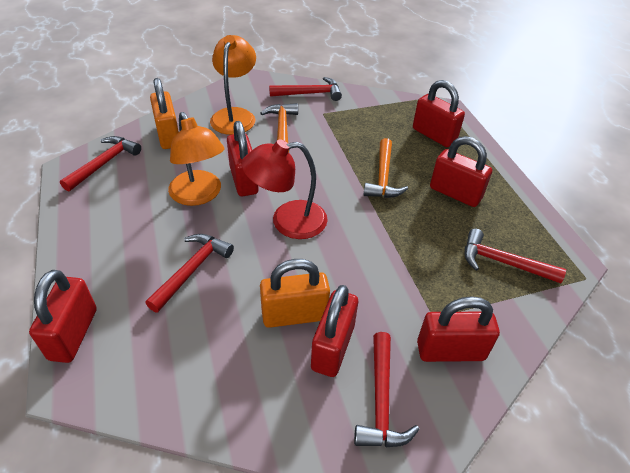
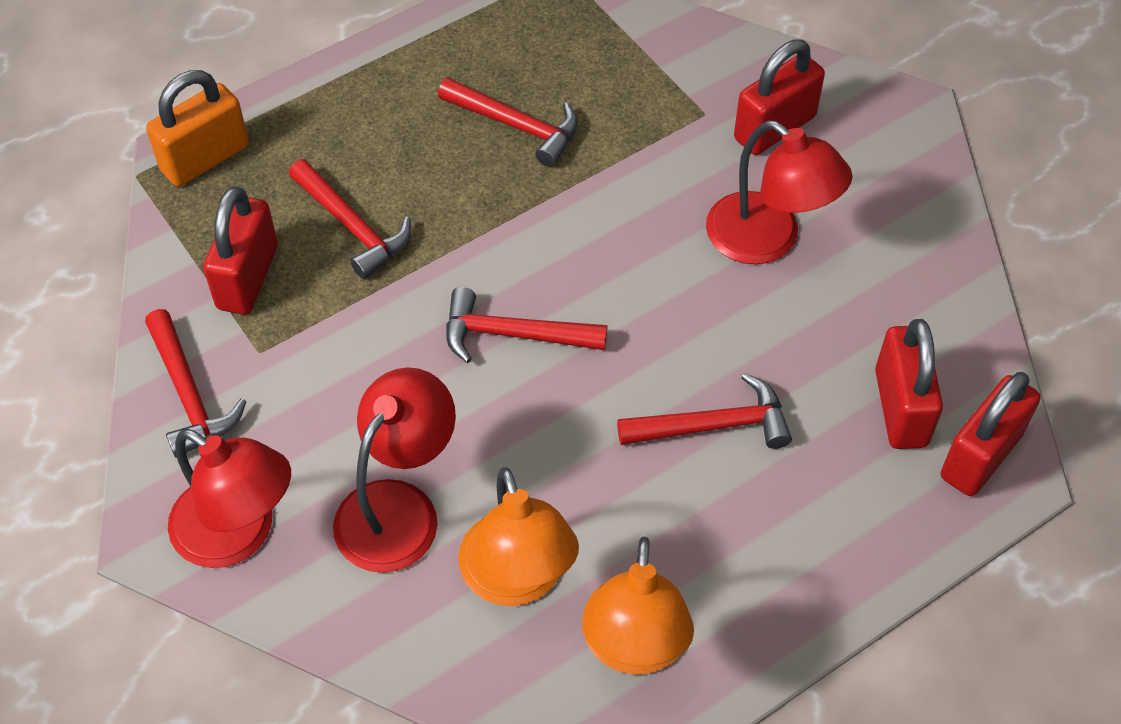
orange hammer: 2 -> 0
orange padlock: 2 -> 1
red lamp: 1 -> 3
red padlock: 6 -> 4

